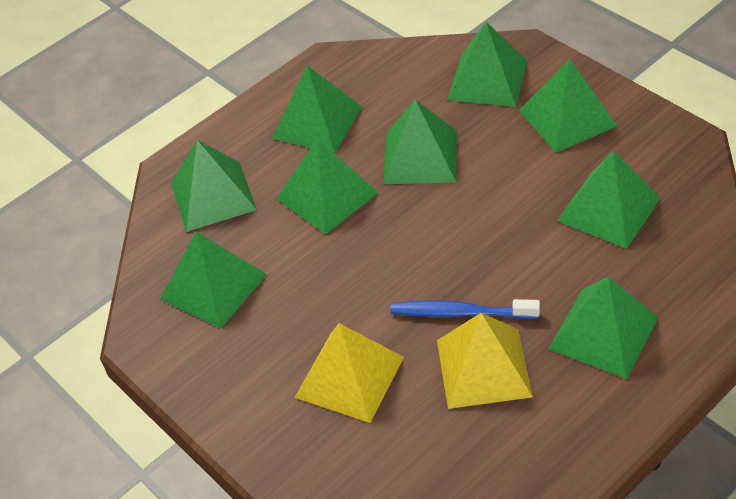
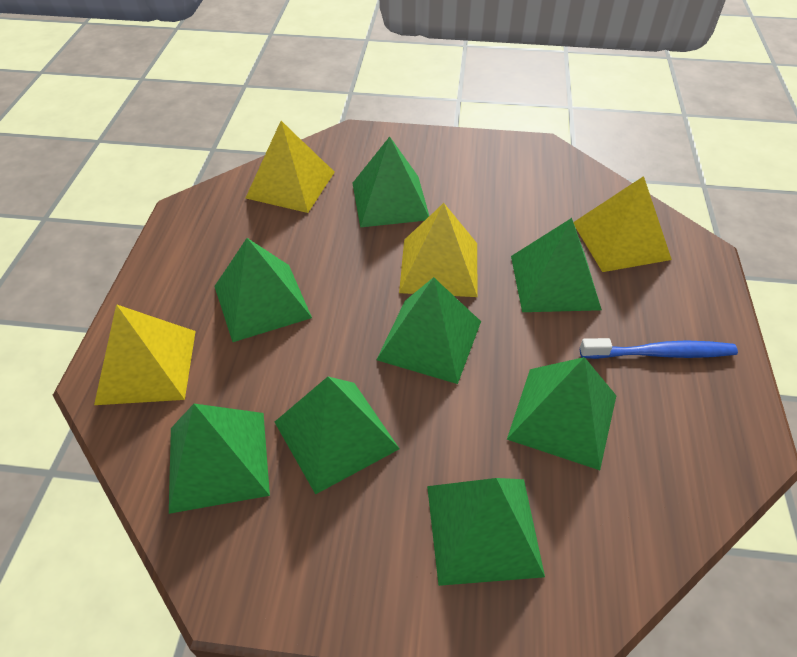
green pyramid: 9 -> 8
yellow pyramid: 2 -> 4

